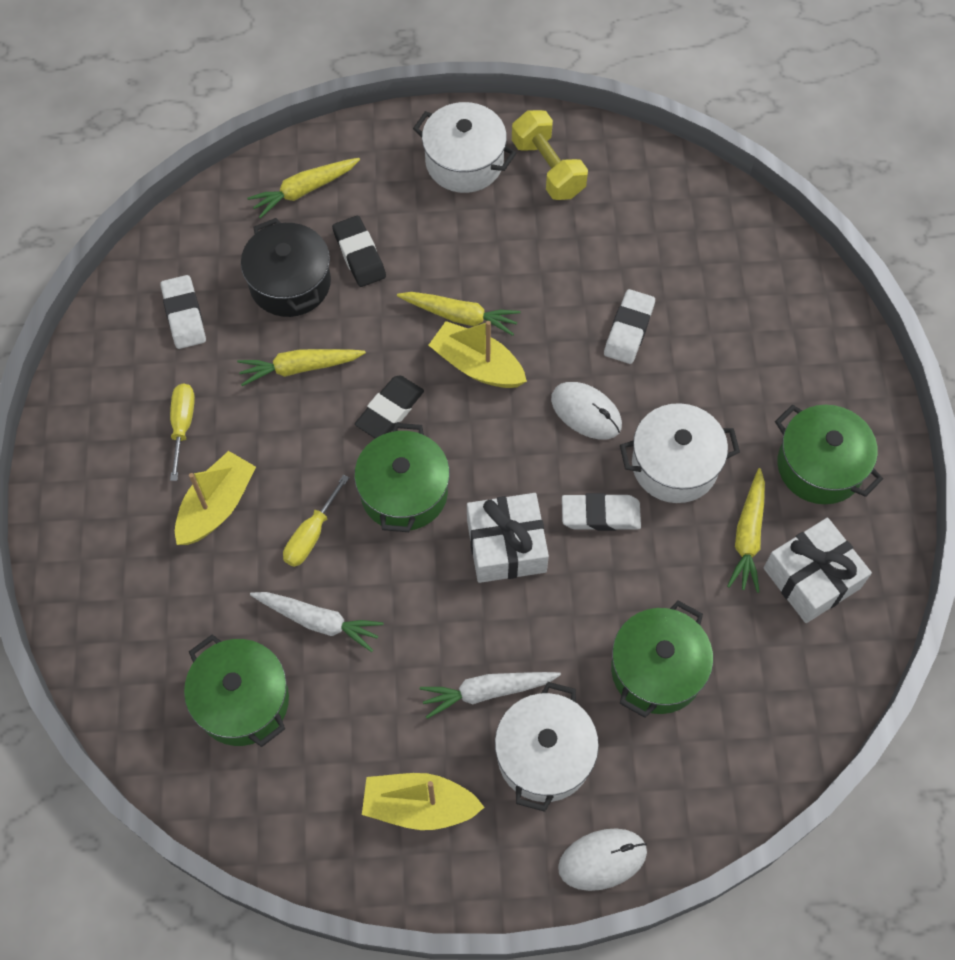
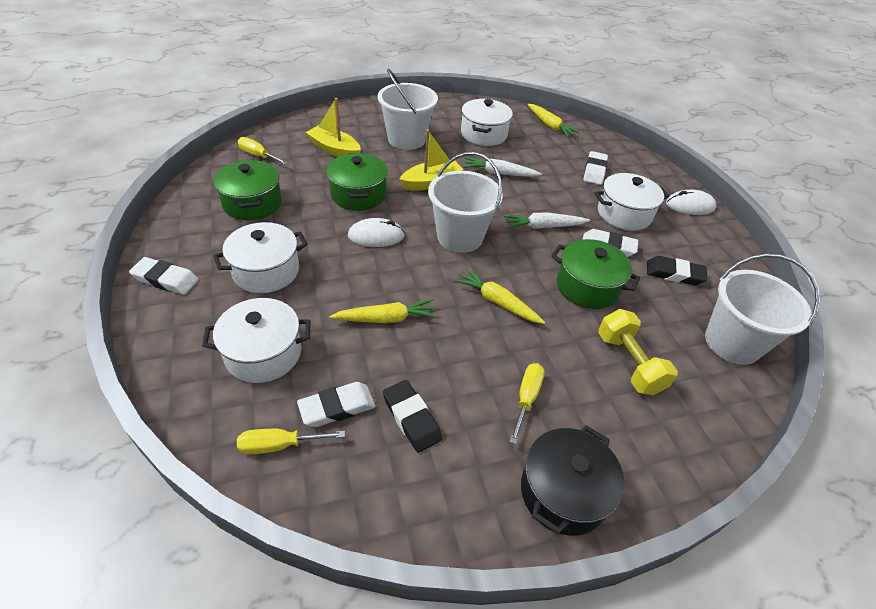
green pot: 4 -> 3
white bucket: 0 -> 3
white eraser: 3 -> 4
white gift: 2 -> 0
white pot: 3 -> 4
yellow boat: 3 -> 2
yellow carrot: 4 -> 3
yellow screwdriver: 2 -> 3

